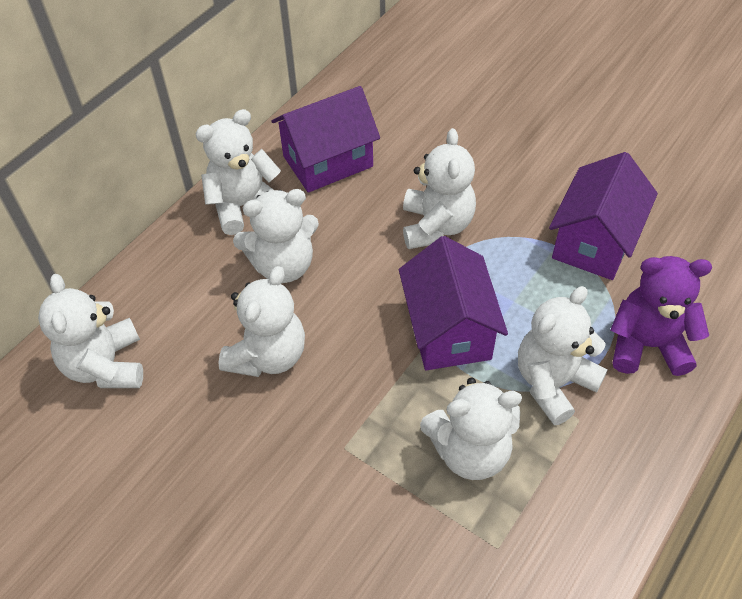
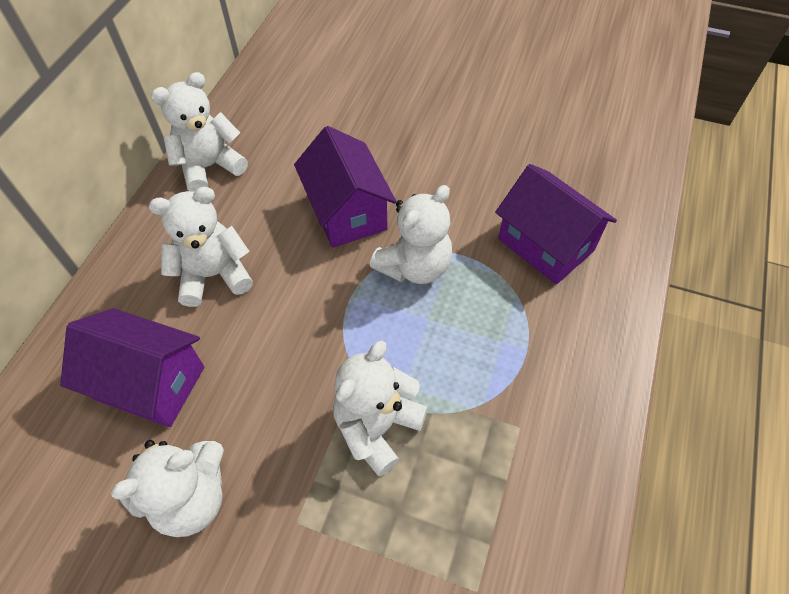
purple teddy bear: 1 -> 0
white teddy bear: 7 -> 5

